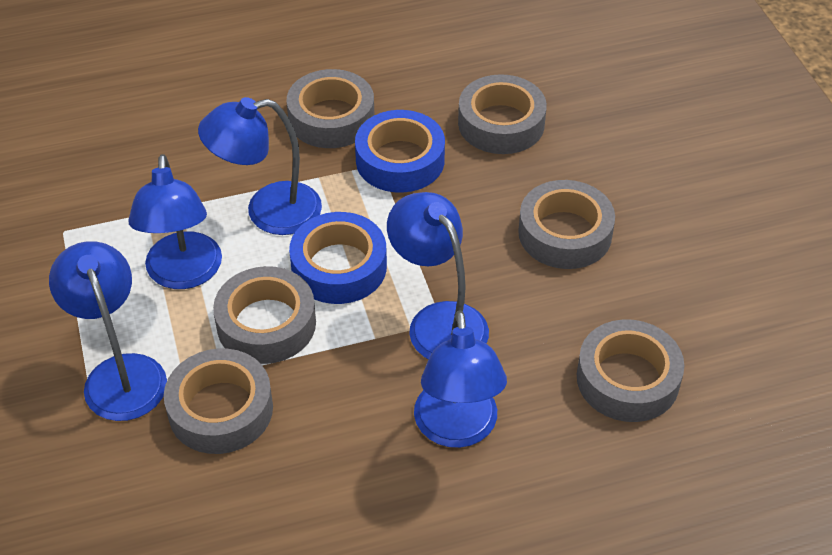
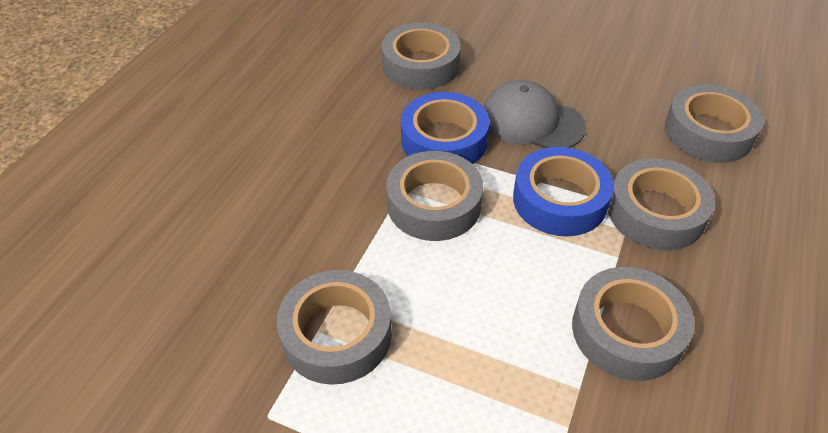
blue lamp: 5 -> 0
grey cap: 0 -> 1

